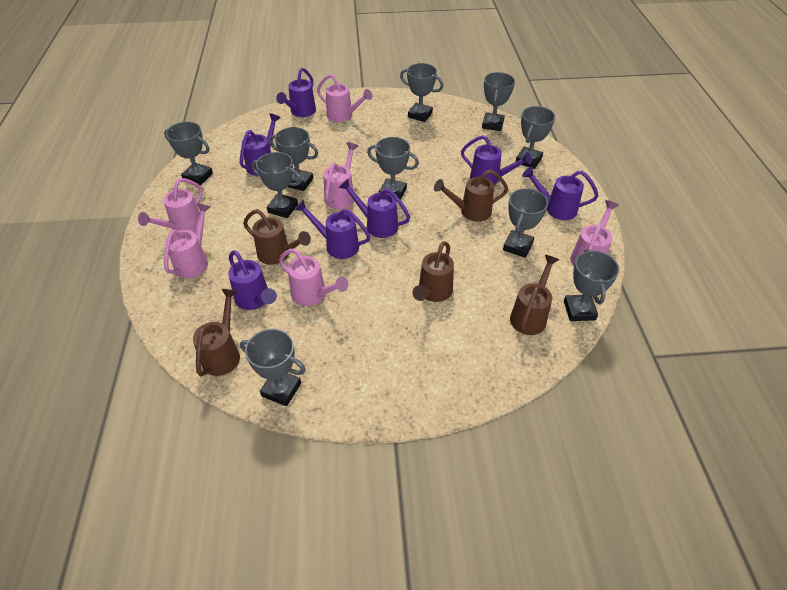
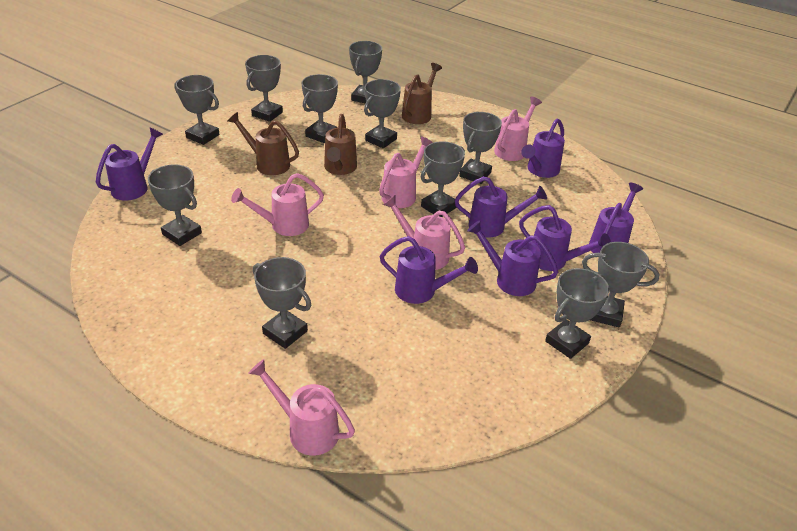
brown watering can: 5 -> 3
grey trophy: 10 -> 11
pink watering can: 6 -> 5

